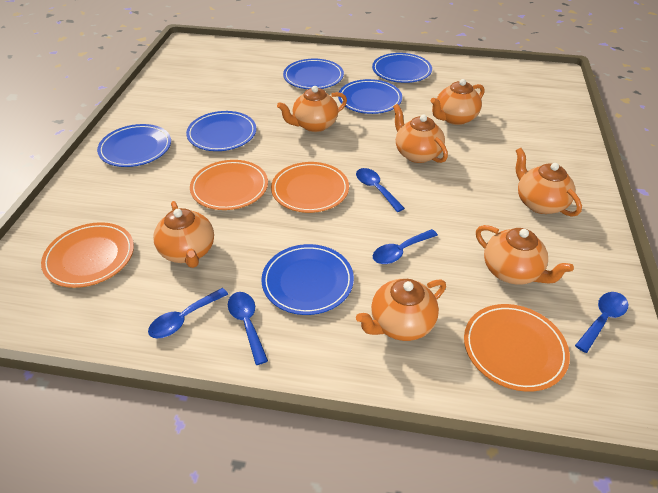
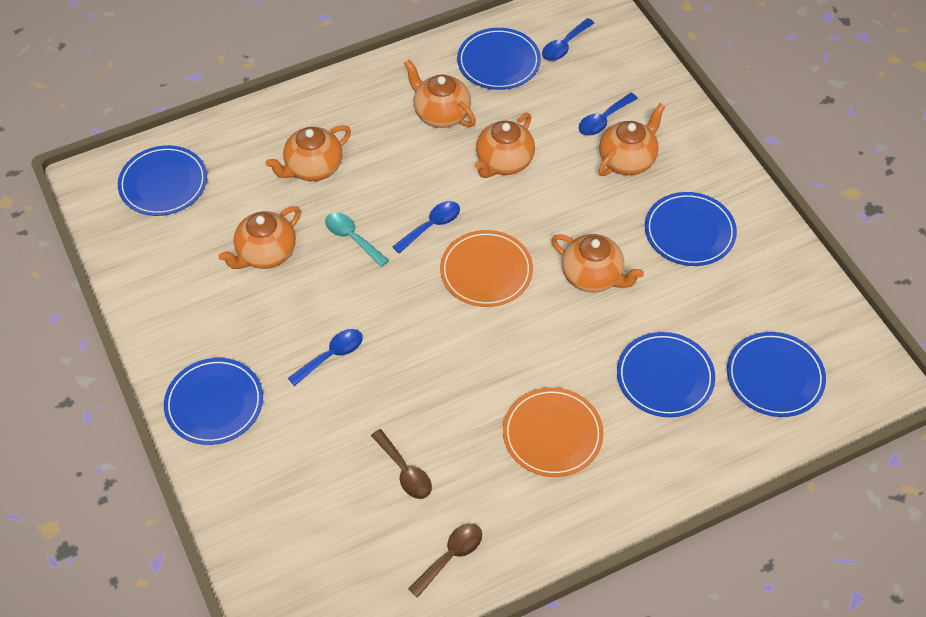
blue spoon: 5 -> 4
brown spoon: 0 -> 2
orange plate: 4 -> 2
orange teapot: 7 -> 6
turquoise spoon: 0 -> 1

